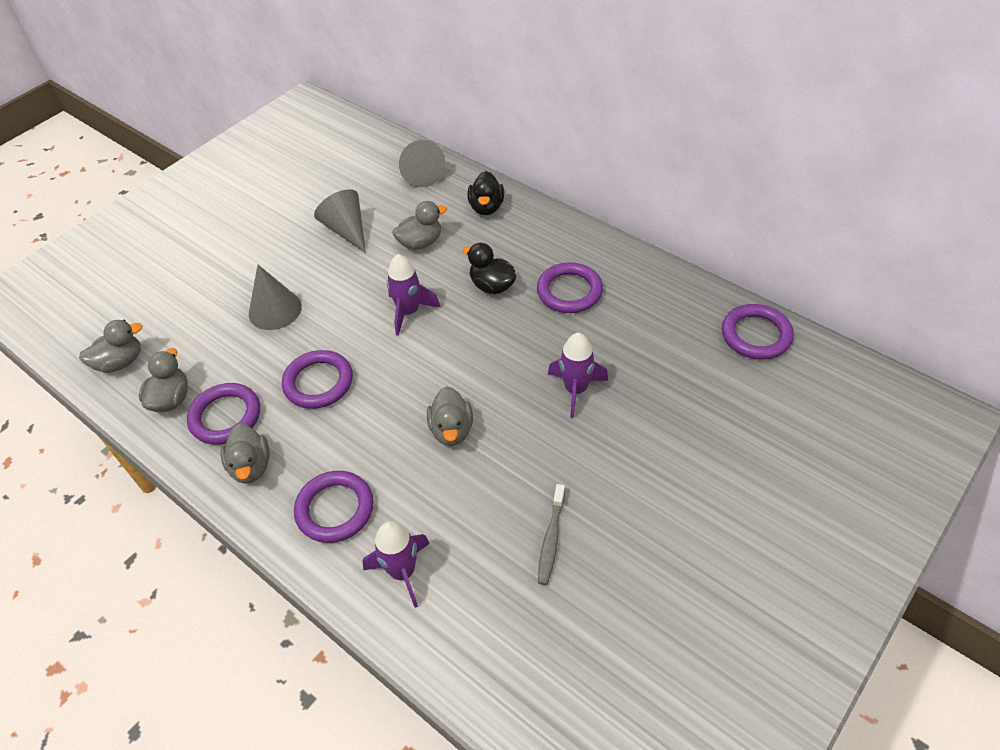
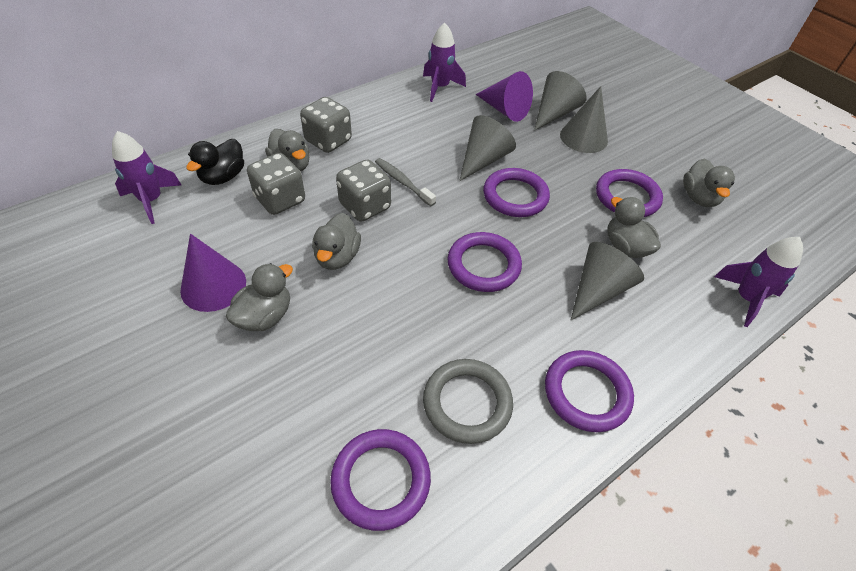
black duck: 2 -> 1
grey cone: 3 -> 4
grey dice: 0 -> 3
grey ring: 0 -> 1
purple cone: 0 -> 2

